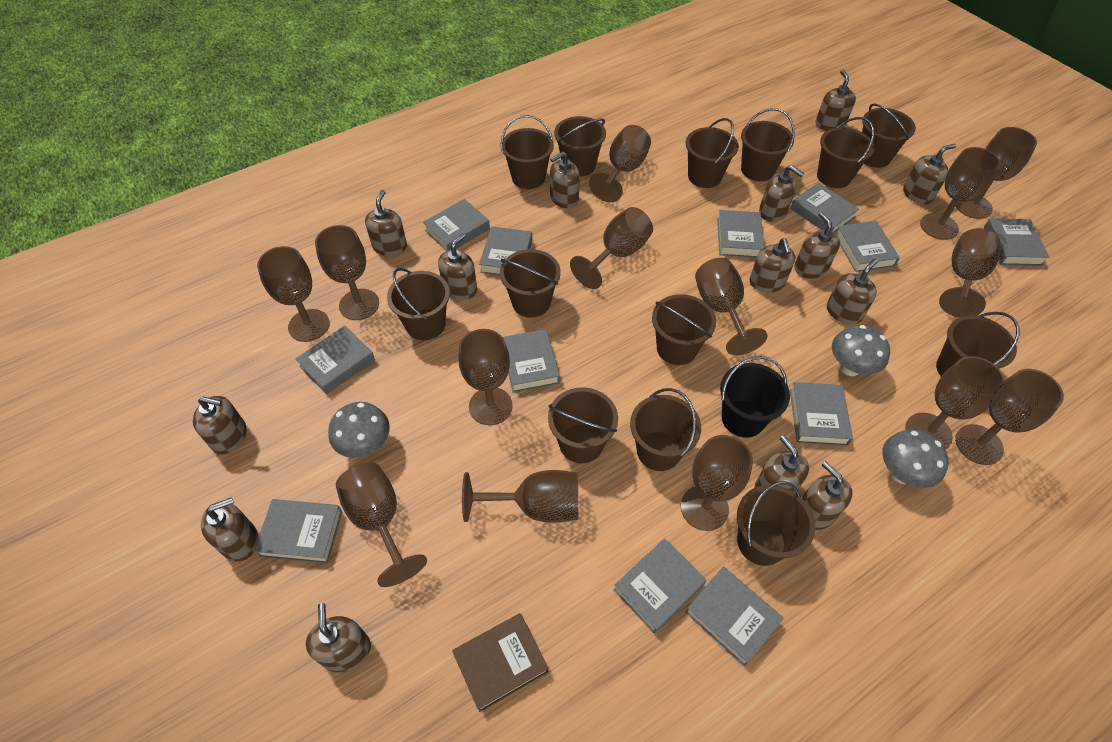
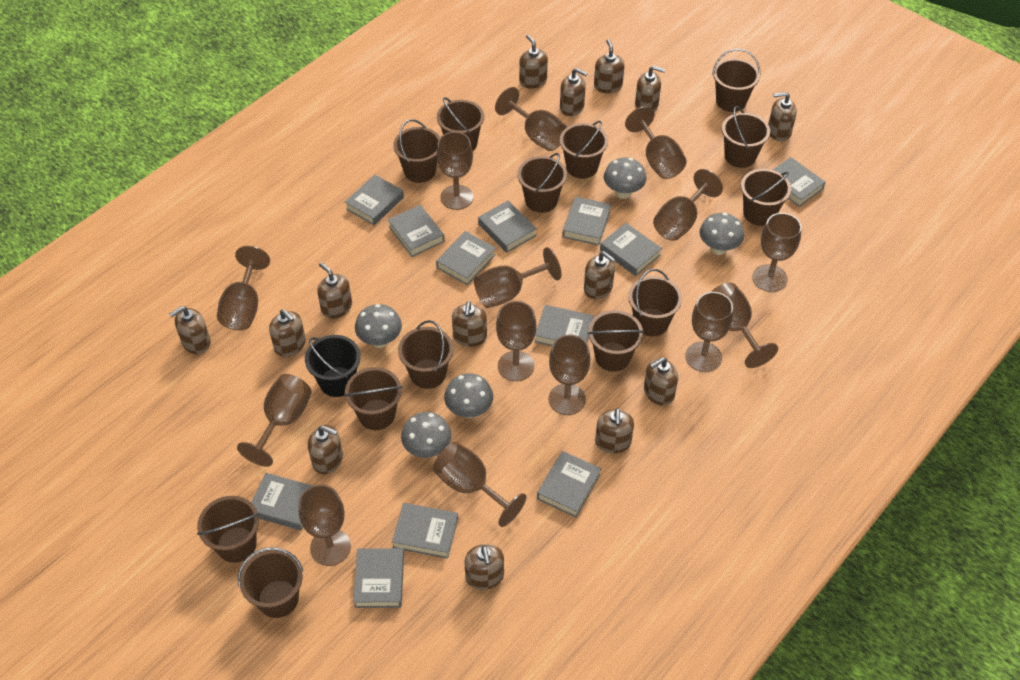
brown book: 1 -> 0
grey mushroom: 3 -> 5

